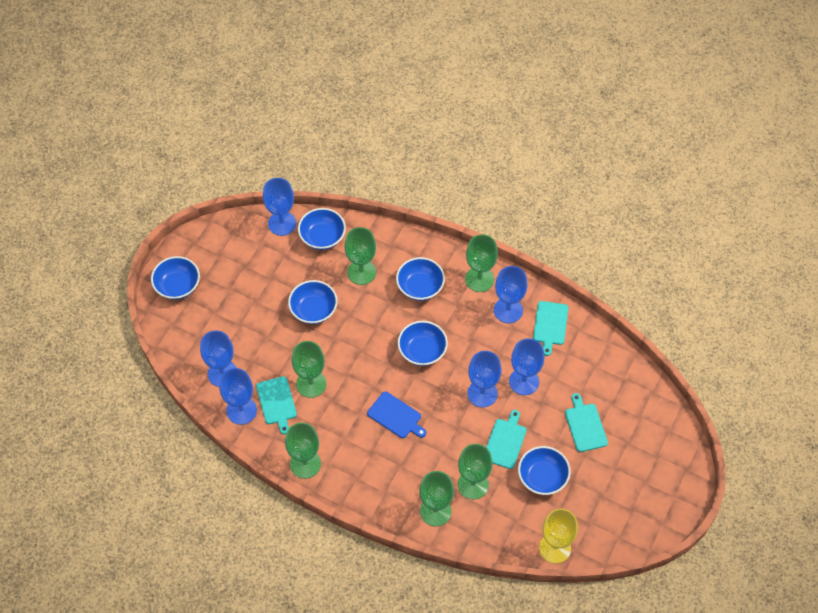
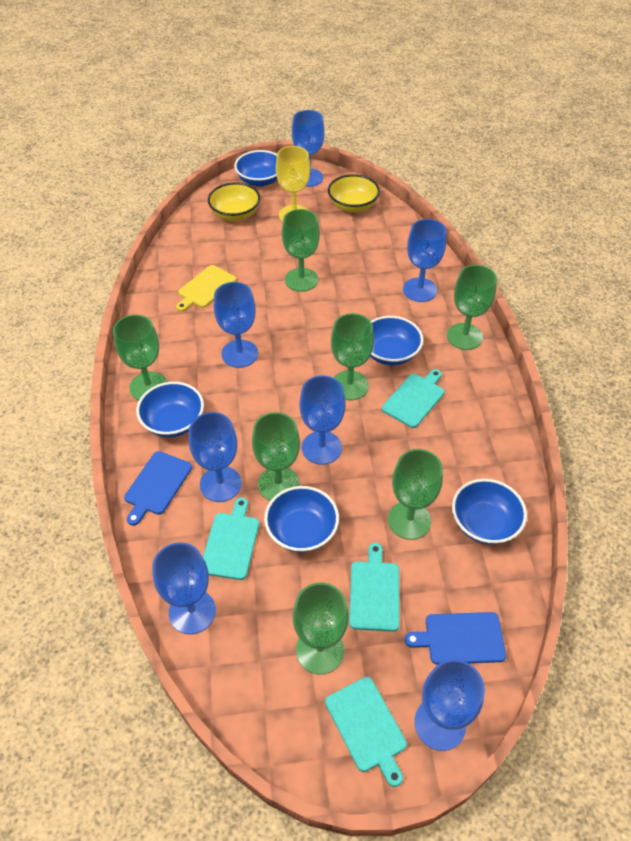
blue bowl: 6 -> 5
blue cutting board: 1 -> 2
blue goblet: 6 -> 7
green goblet: 6 -> 7
yellow bowl: 0 -> 2
yellow cutting board: 0 -> 1

